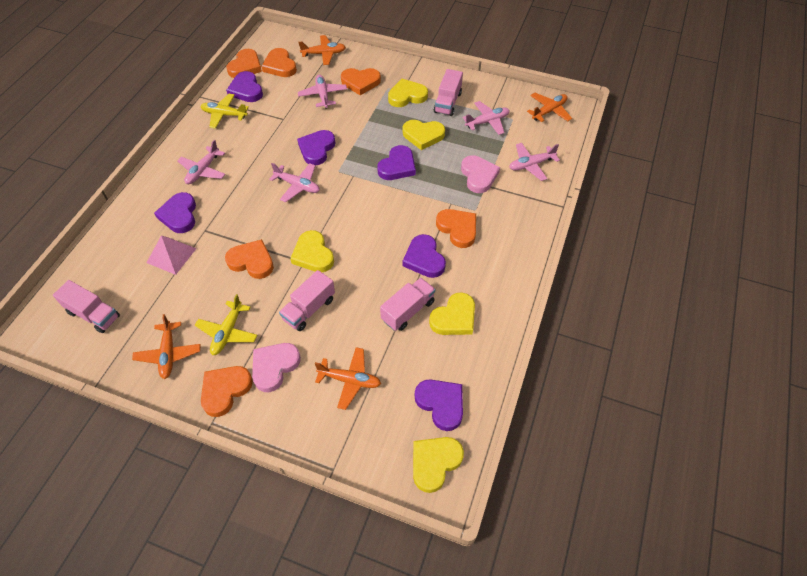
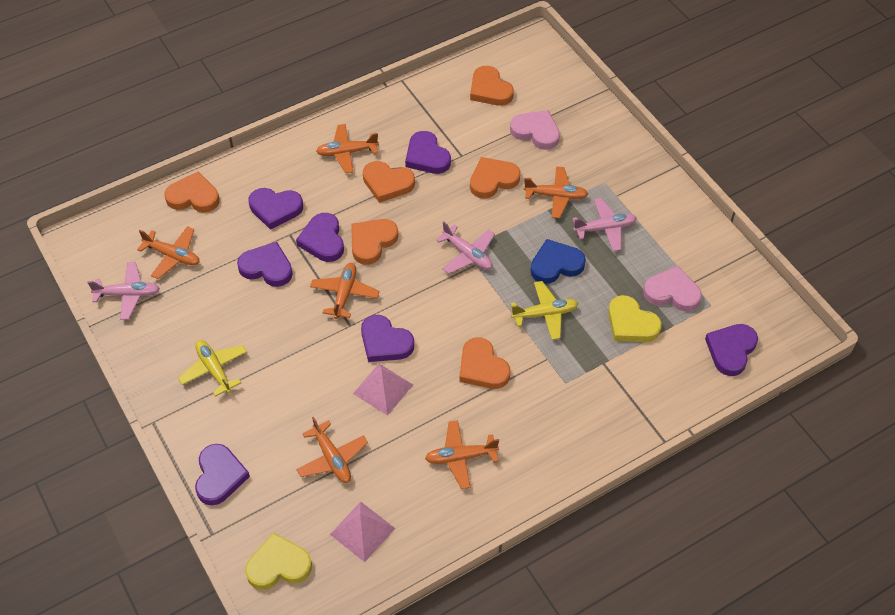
blue heart: 0 -> 1
orange plane: 4 -> 6
pink plane: 5 -> 3
pink pyramid: 1 -> 2
pink truck: 4 -> 0
purple heart: 6 -> 7
yellow heart: 5 -> 2

